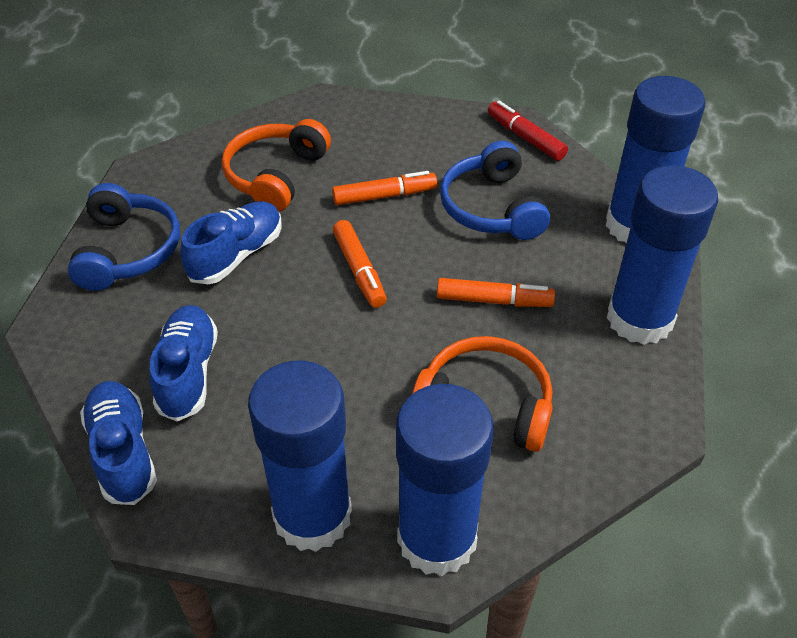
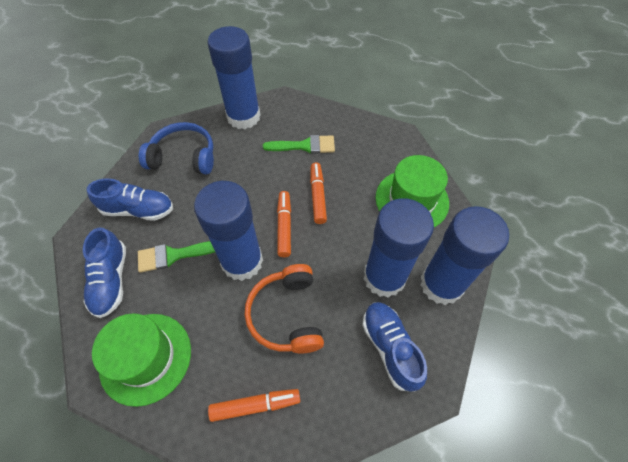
blue headphones: 2 -> 1
green brush: 0 -> 2
green hat: 0 -> 2
orange headphones: 2 -> 1
red marker: 1 -> 0

